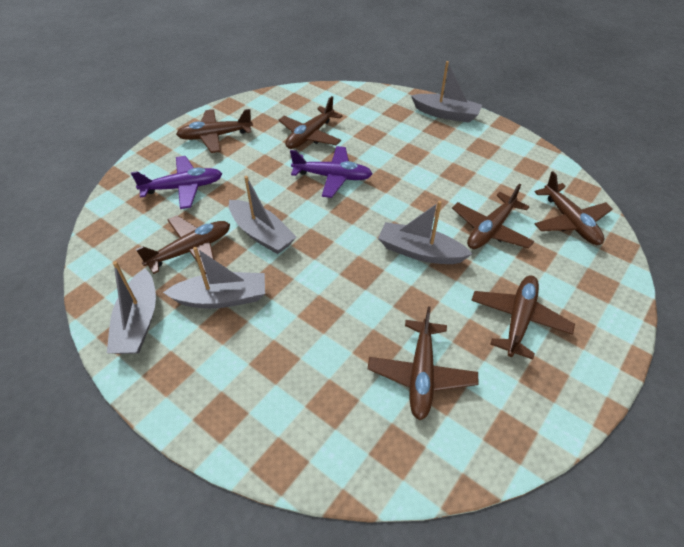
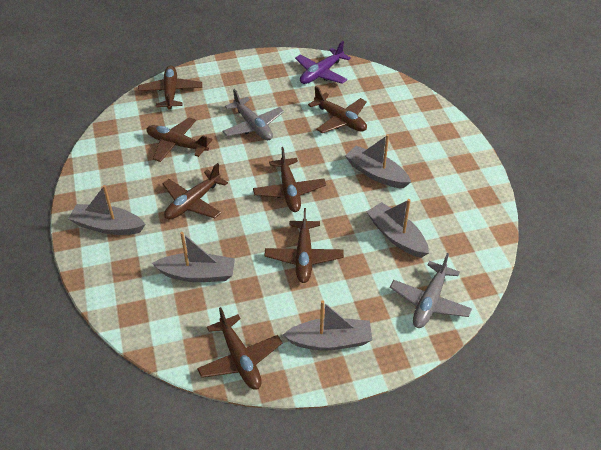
grey plane: 0 -> 2
purple plane: 2 -> 1

